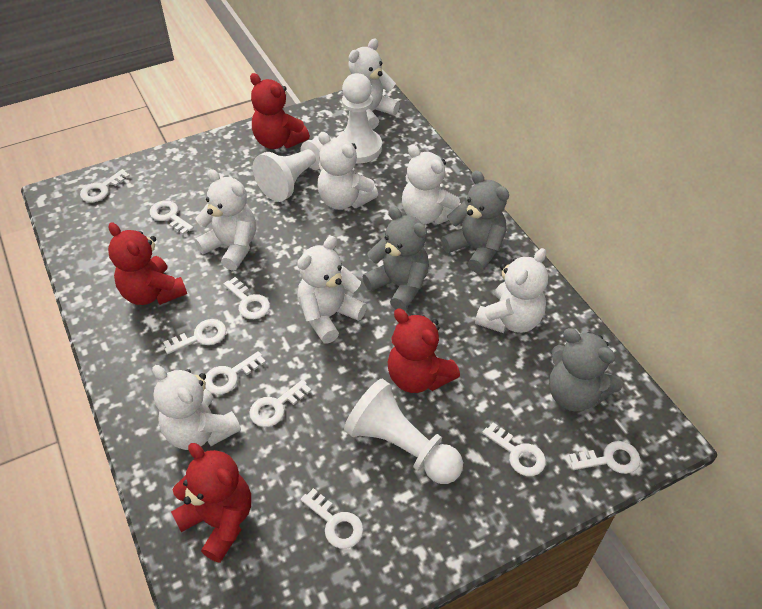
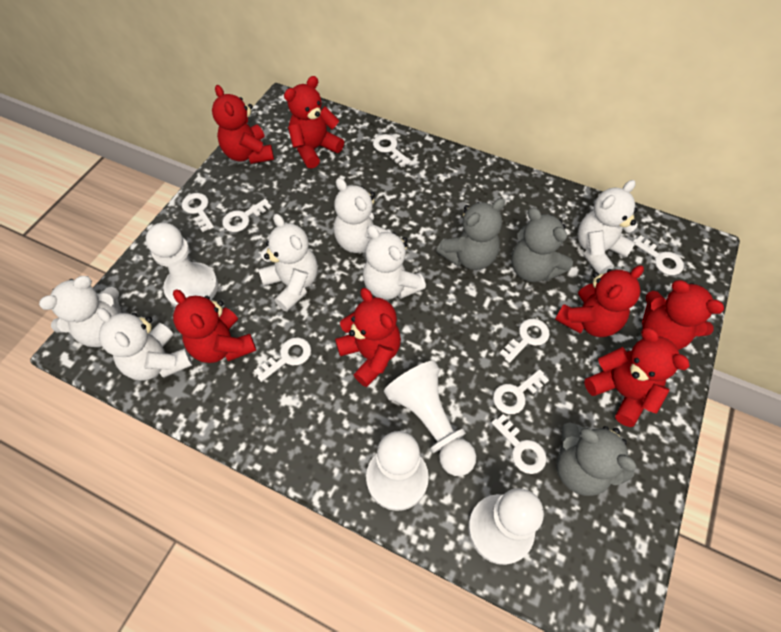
red teddy bear: 4 -> 7
white key: 9 -> 8
white pawn: 3 -> 4
white teddy bear: 7 -> 6

